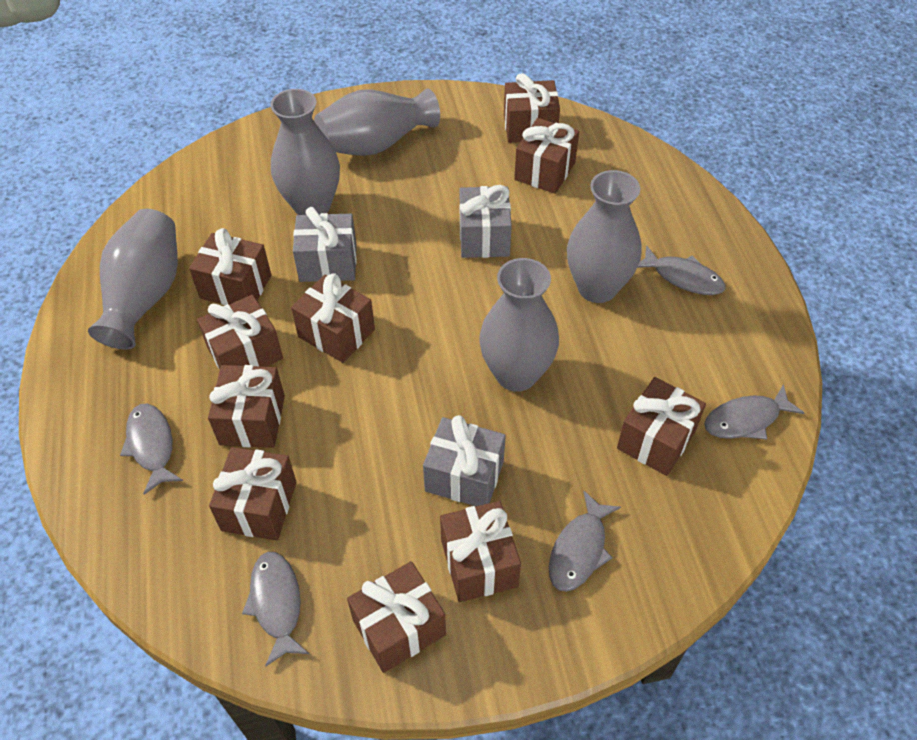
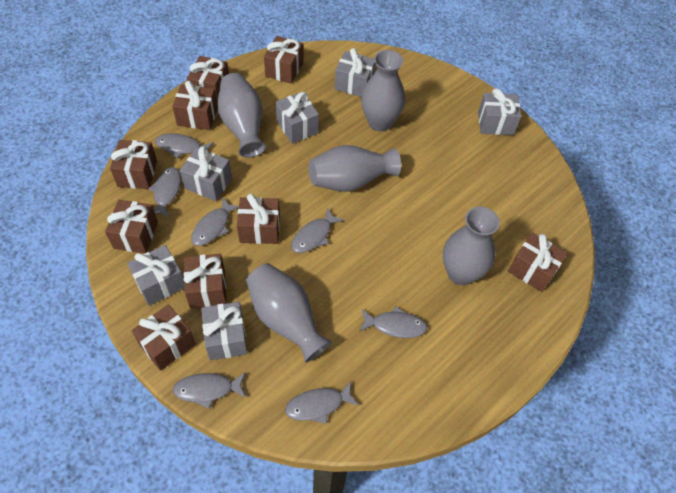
brown gift: 10 -> 9
grey fish: 5 -> 7
grey gift: 3 -> 6

